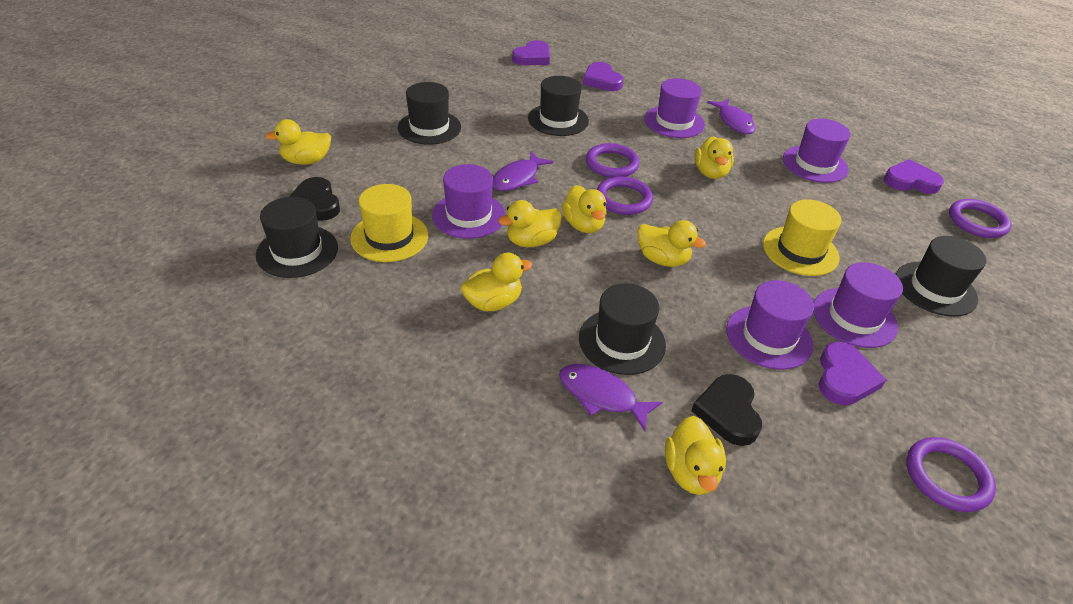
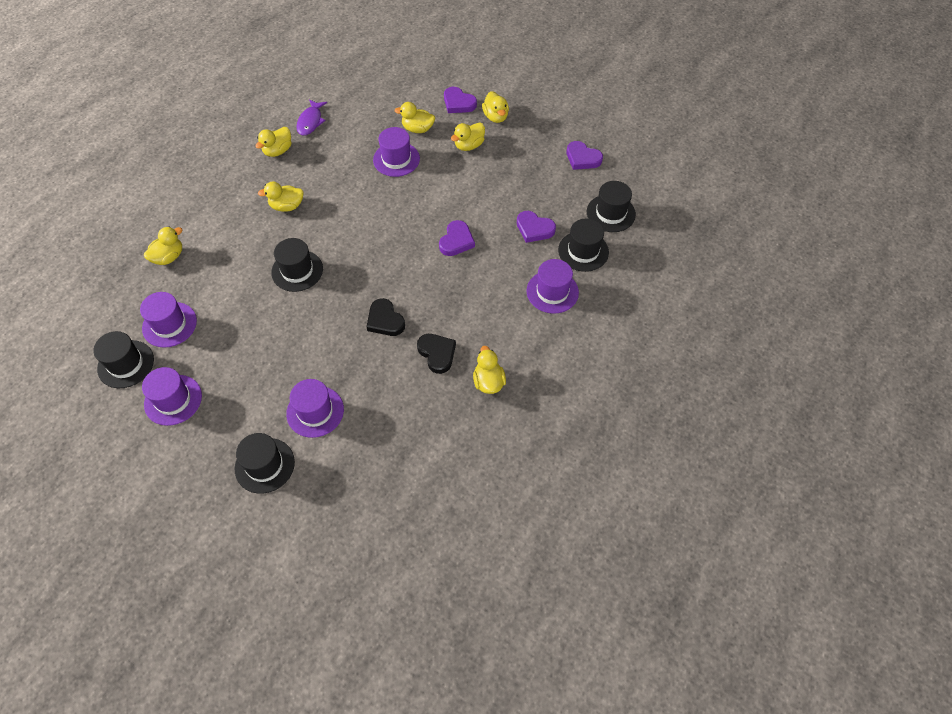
purple fish: 3 -> 1
purple ring: 4 -> 0
yellow hat: 2 -> 0

